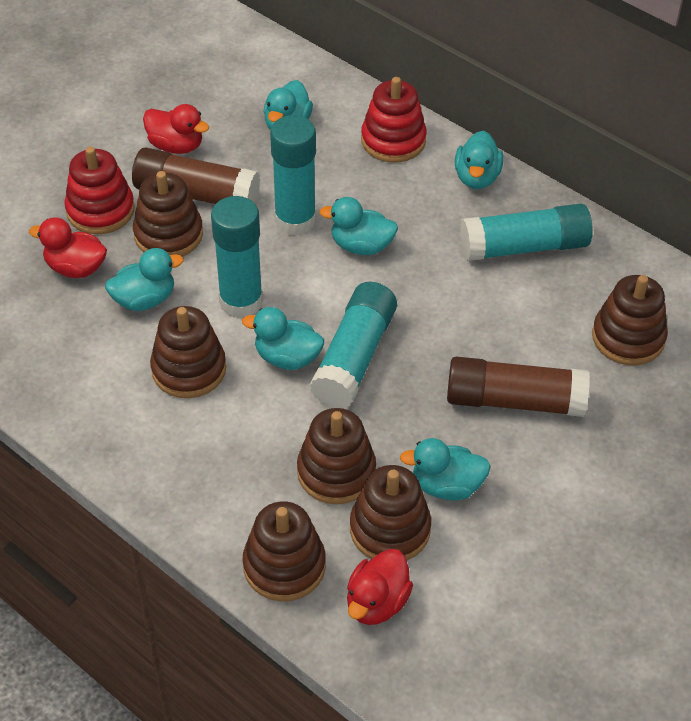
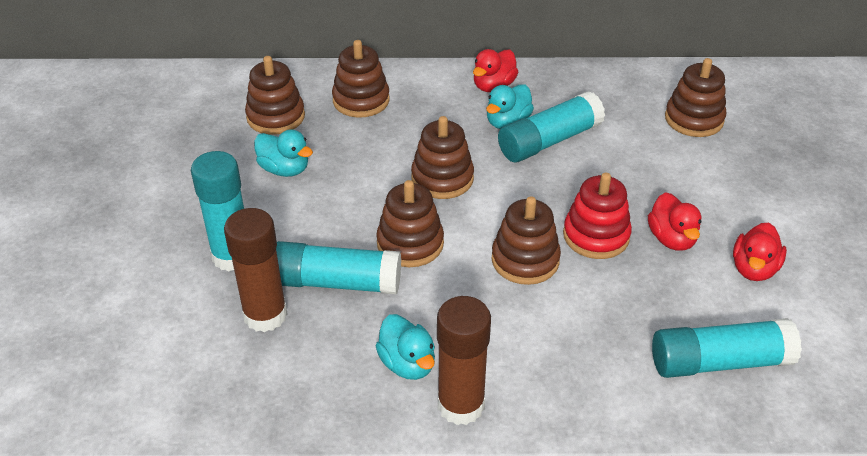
red stacking toy: 2 -> 1
turquoise duck: 6 -> 3

